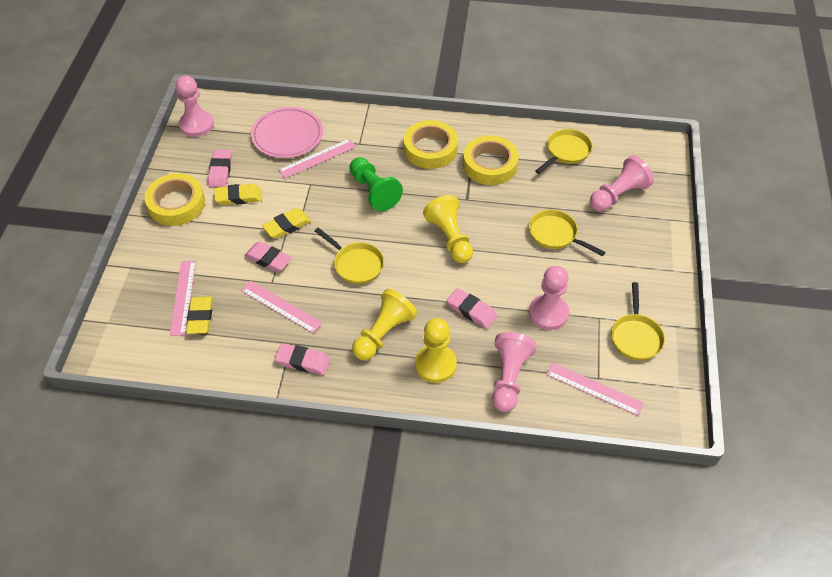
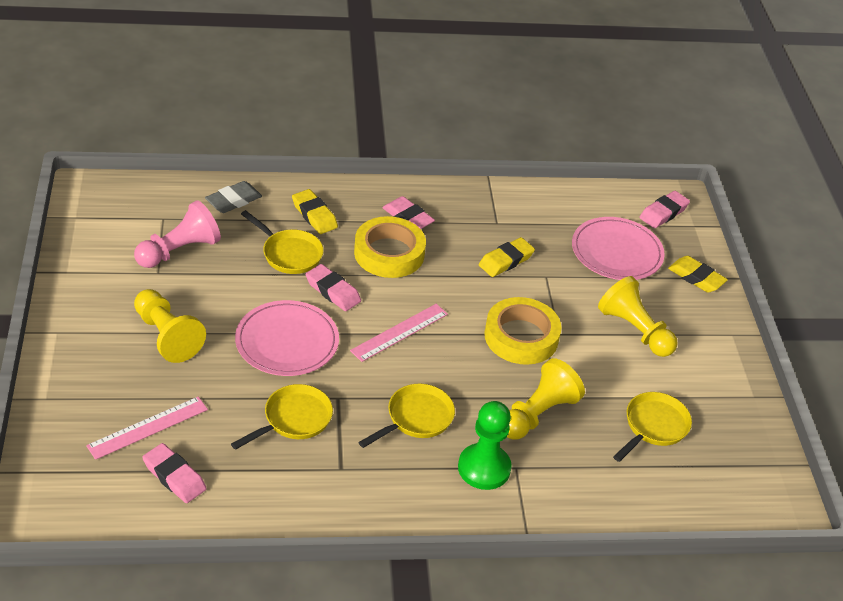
grey eraser: 0 -> 1
pink pawn: 4 -> 1
pink plate: 1 -> 2
pink ruler: 4 -> 2
yellow tape: 3 -> 2

